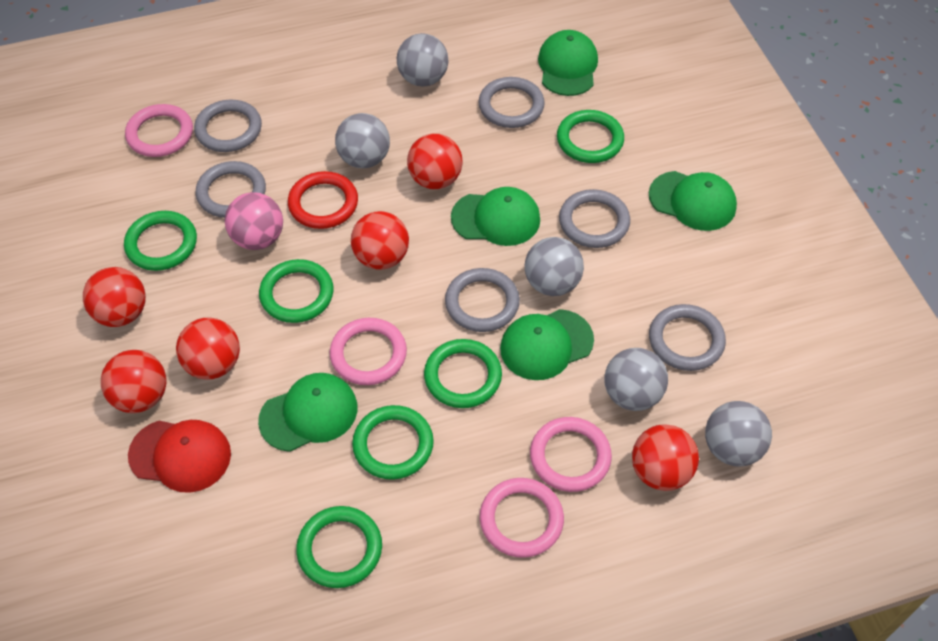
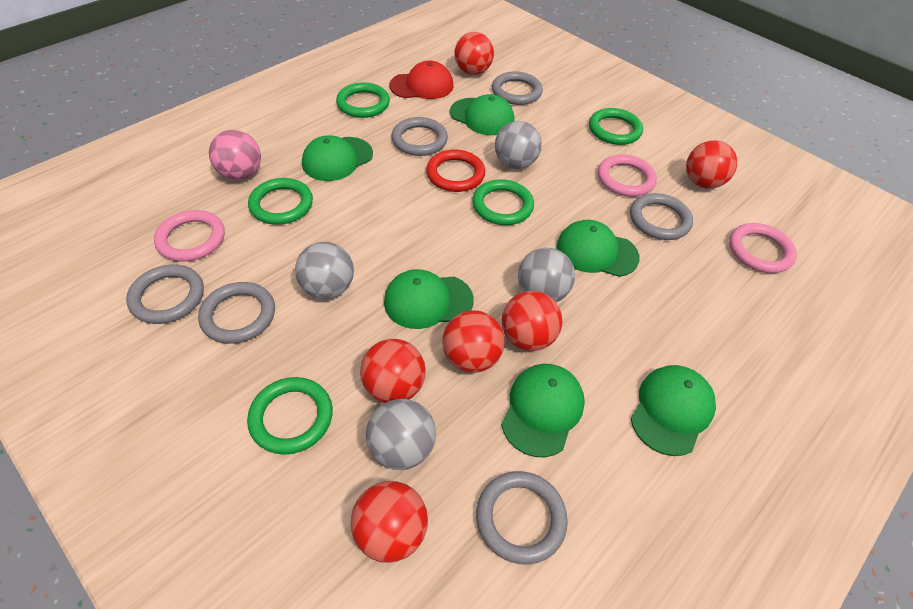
green cap: 5 -> 6
green ring: 6 -> 5
grey ball: 5 -> 4
pink ring: 4 -> 3

